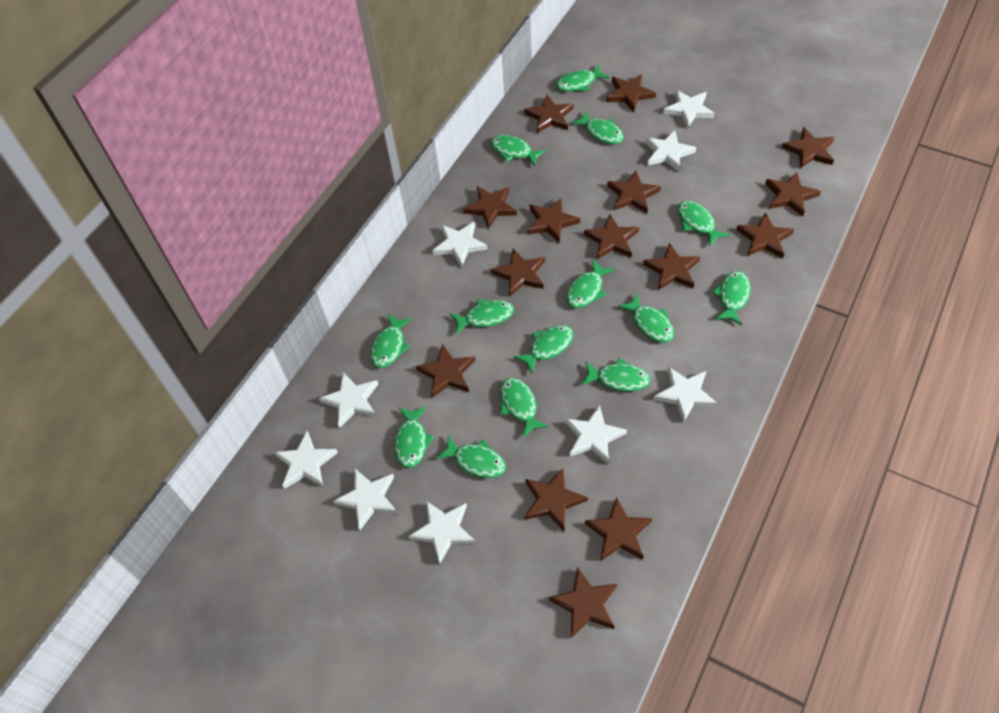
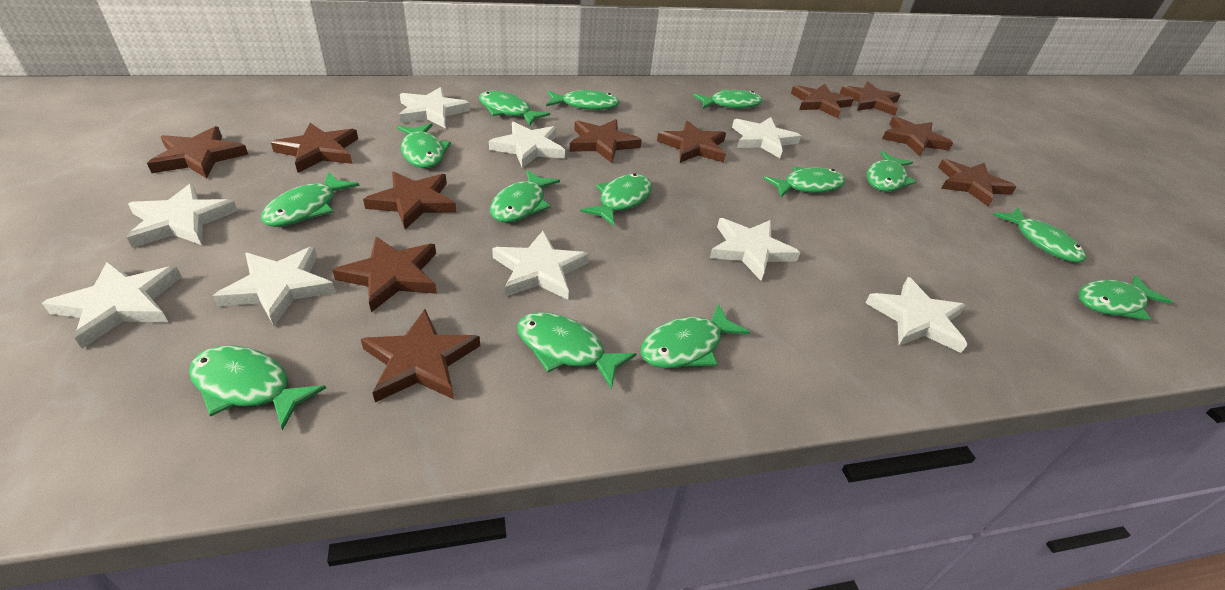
brown star: 15 -> 11

